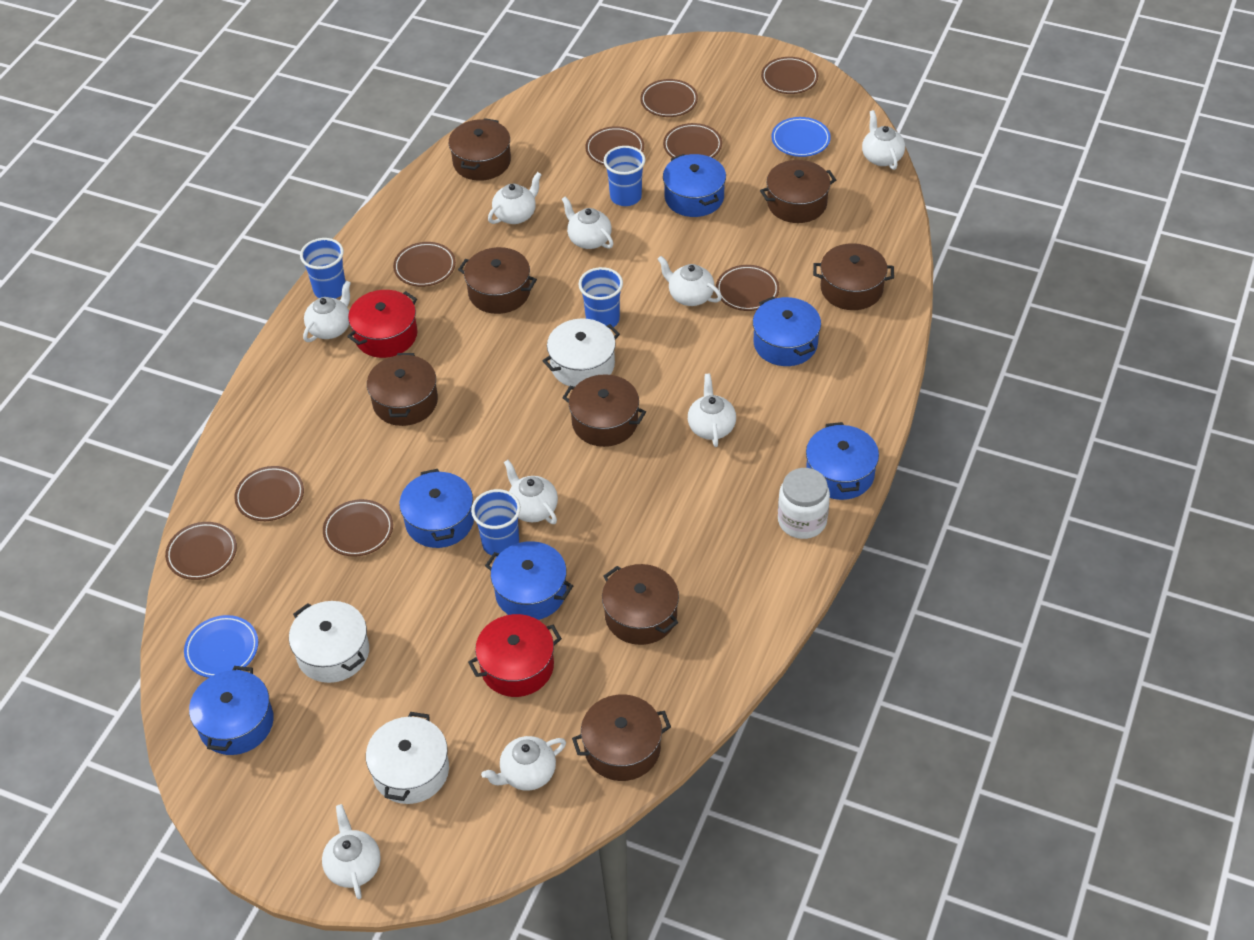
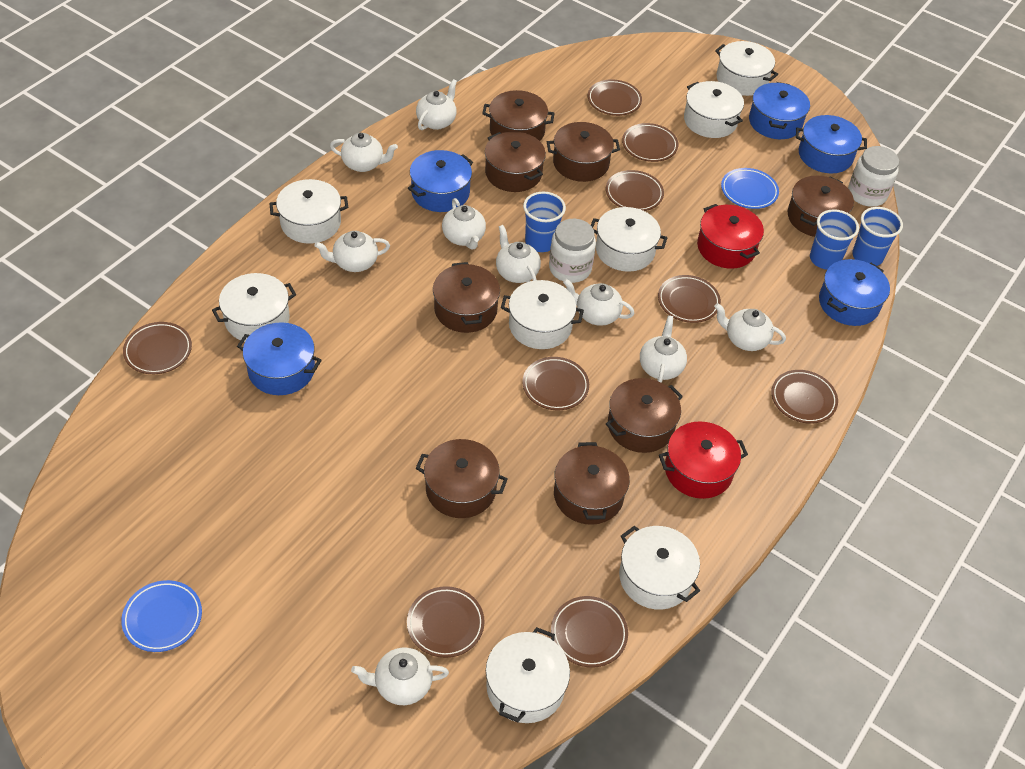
blue cup: 4 -> 3
blue pot: 6 -> 5
white jar: 1 -> 2
white pot: 3 -> 8

